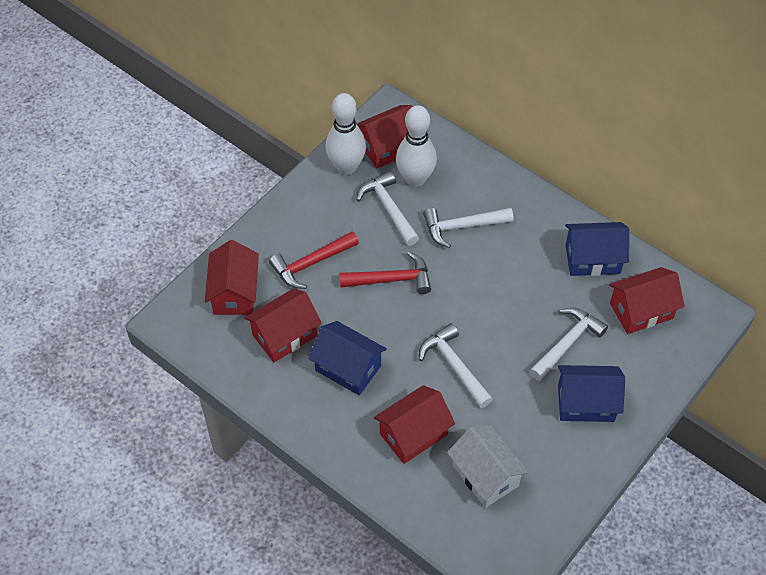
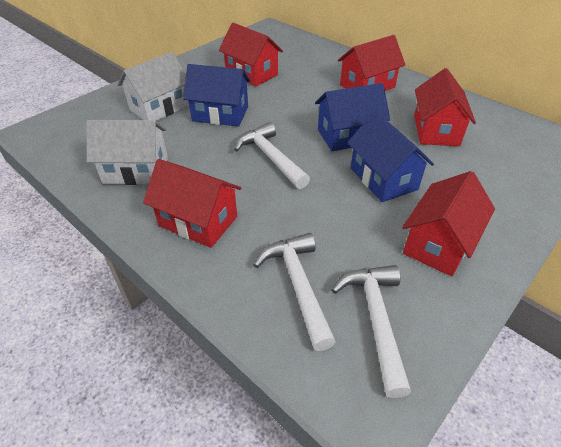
red hammer: 2 -> 0
white bowling pin: 2 -> 0
white hammer: 4 -> 3
white house: 1 -> 2

